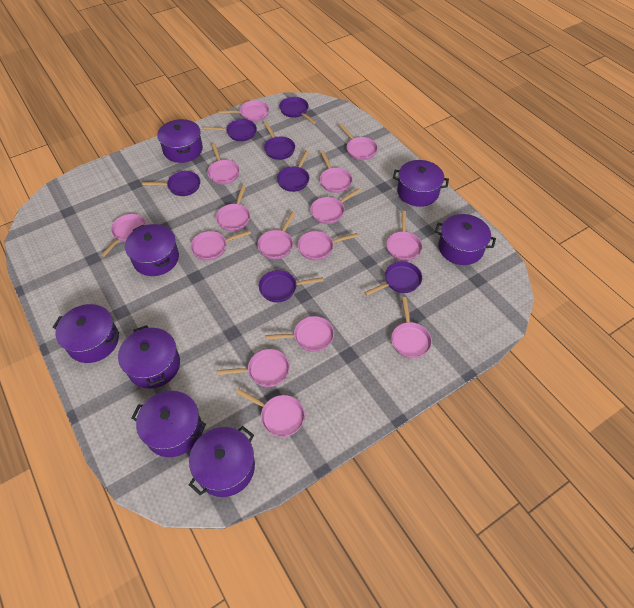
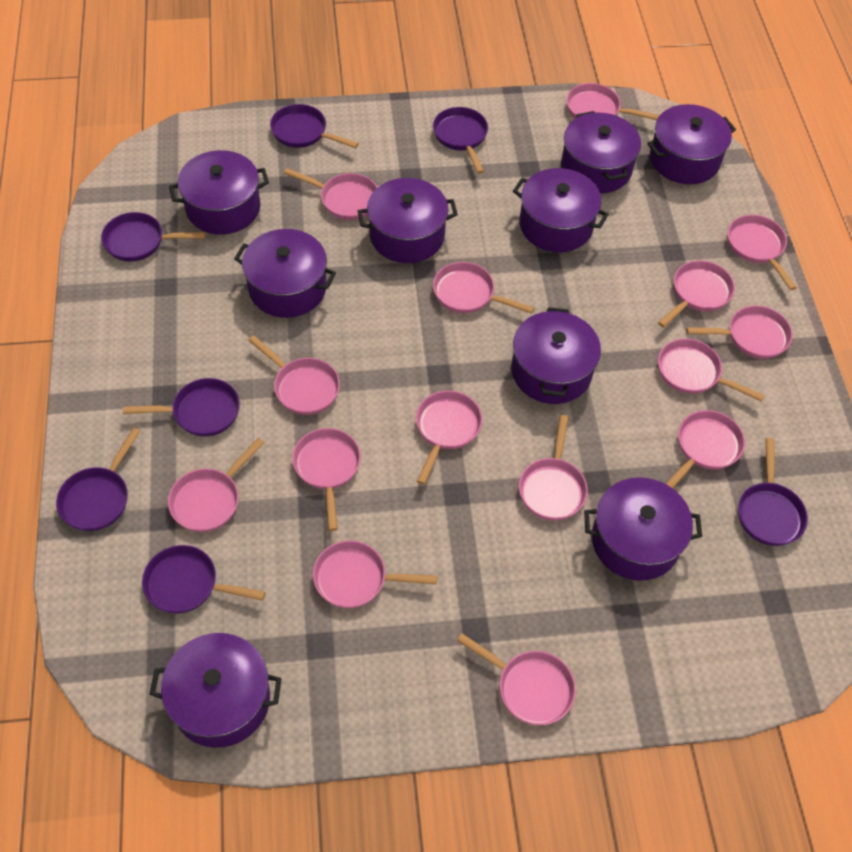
purple pot: 8 -> 9

